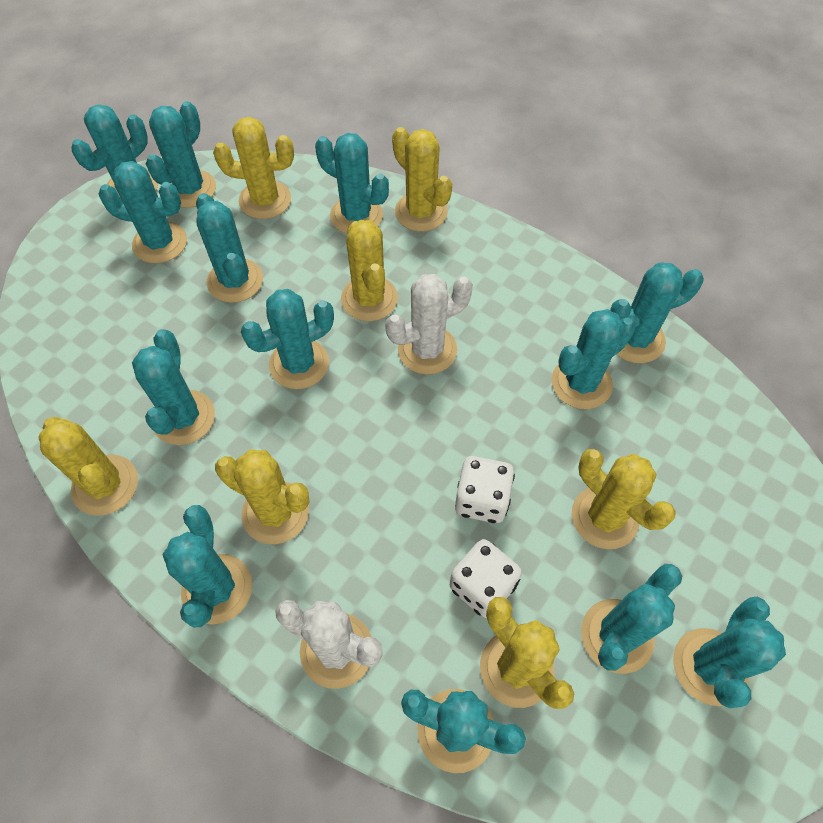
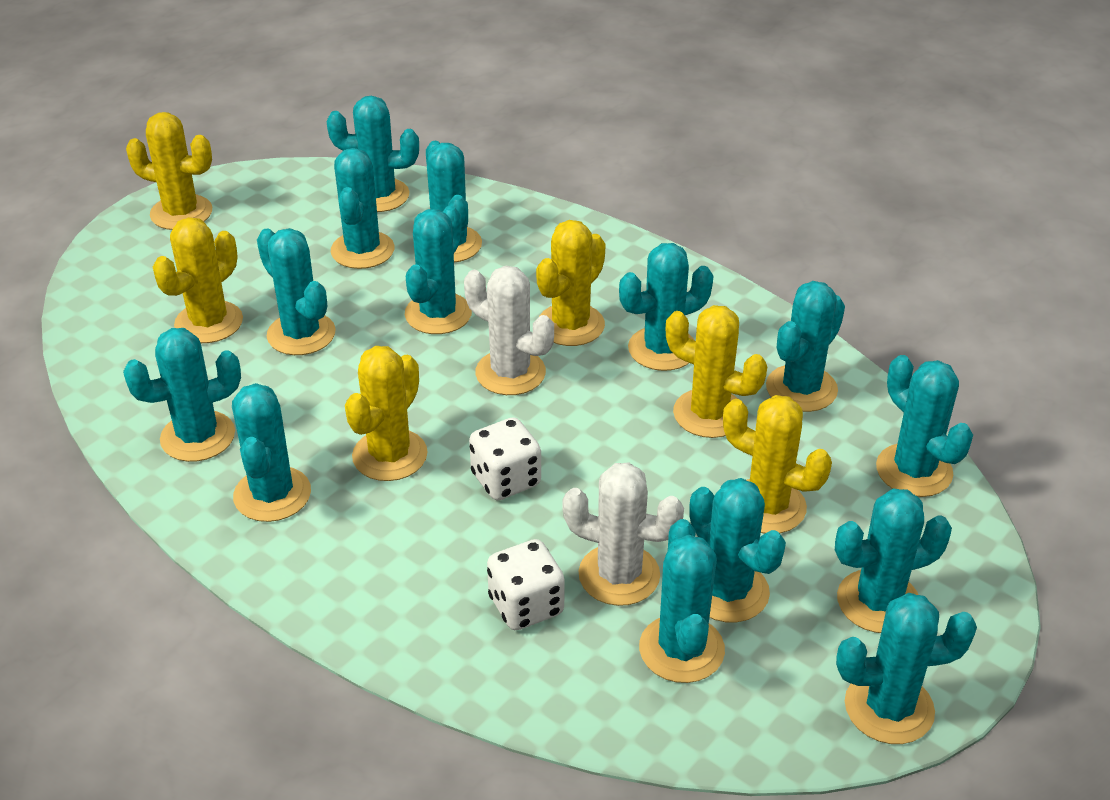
turquoise cactus: 13 -> 14
yellow cactus: 7 -> 6

